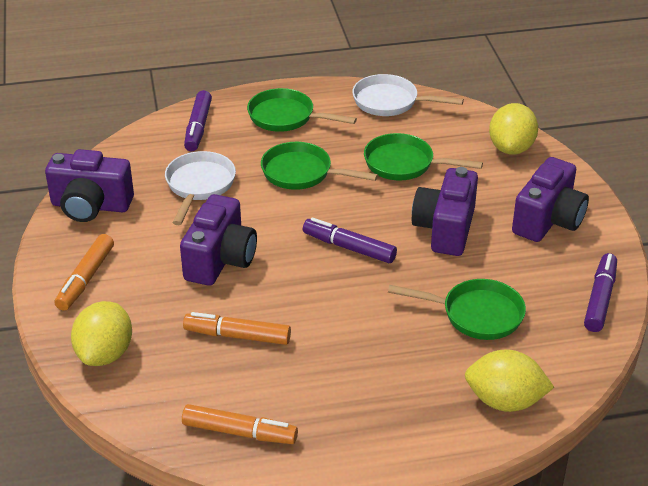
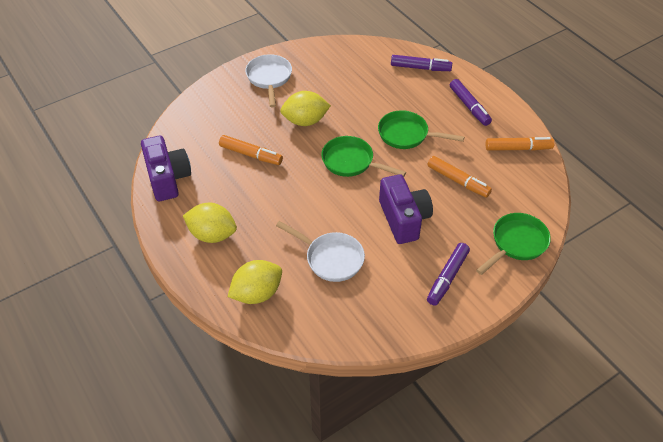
green pan: 4 -> 3
purple camera: 4 -> 2

